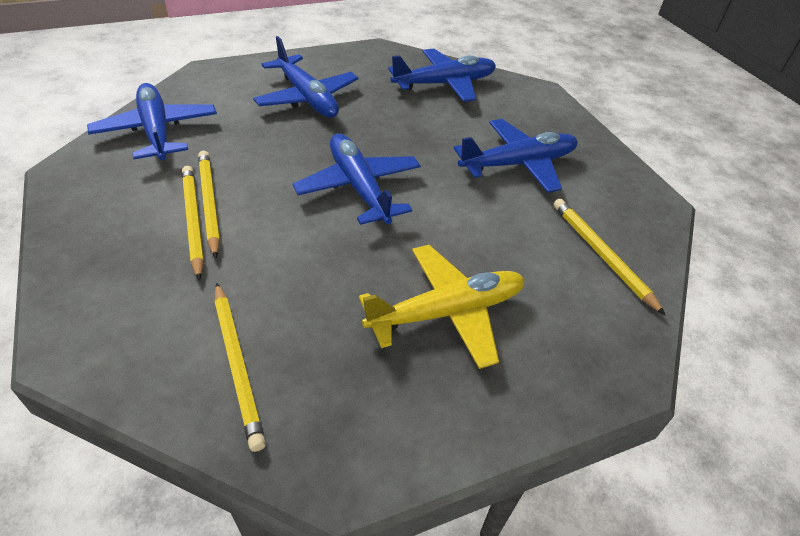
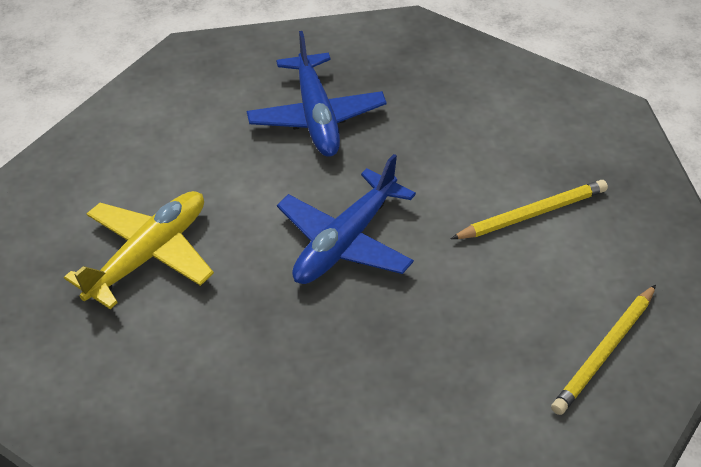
blue plane: 5 -> 2
yellow pencil: 4 -> 2

